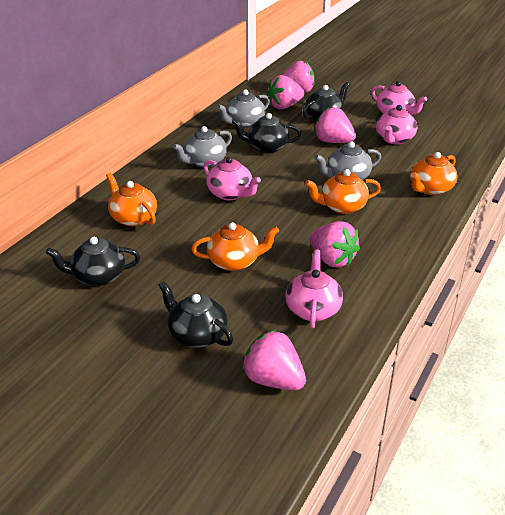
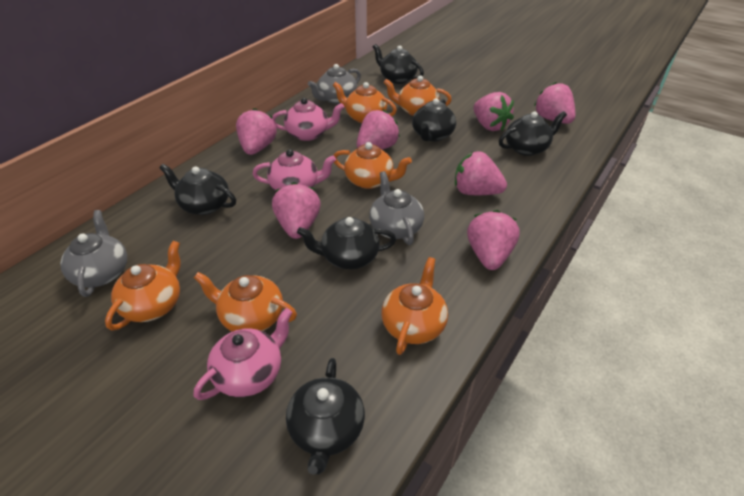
black teapot: 4 -> 6
orange teapot: 4 -> 6
pink strawberry: 5 -> 7
pink teapot: 4 -> 3

